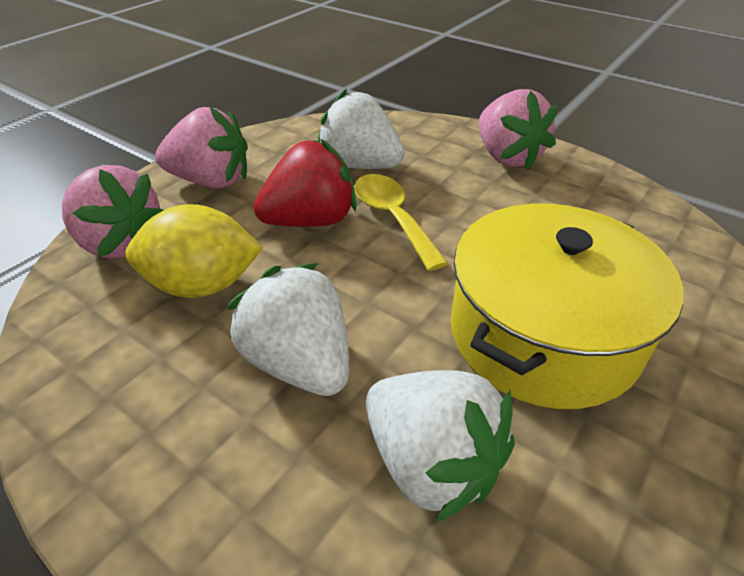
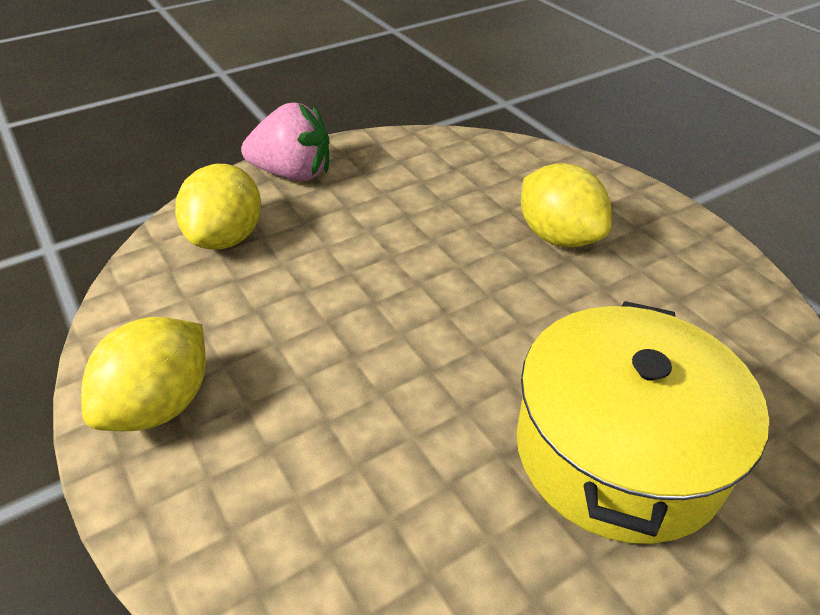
pink strawberry: 3 -> 1
red strawberry: 1 -> 0
white strawberry: 3 -> 0
yellow lemon: 1 -> 3
yellow spoon: 1 -> 0

